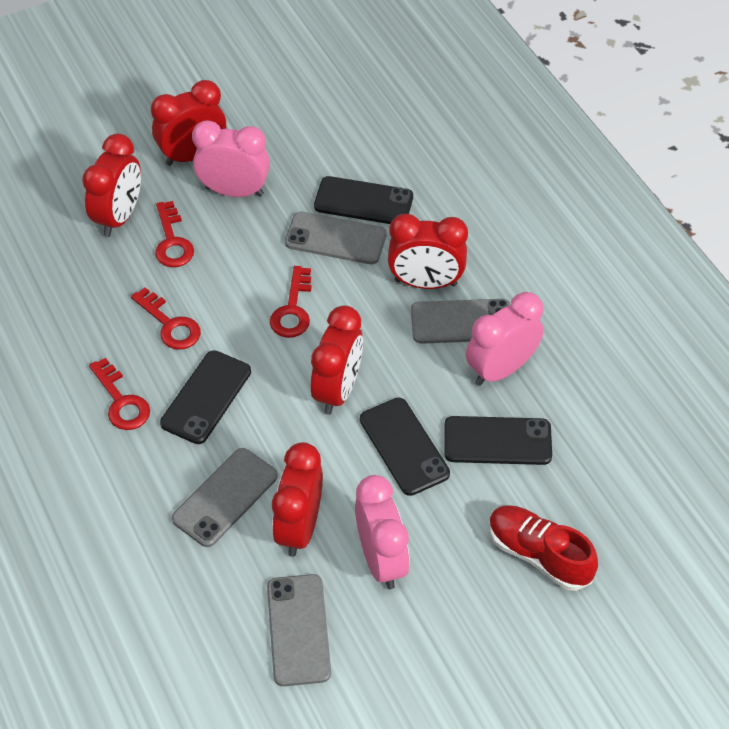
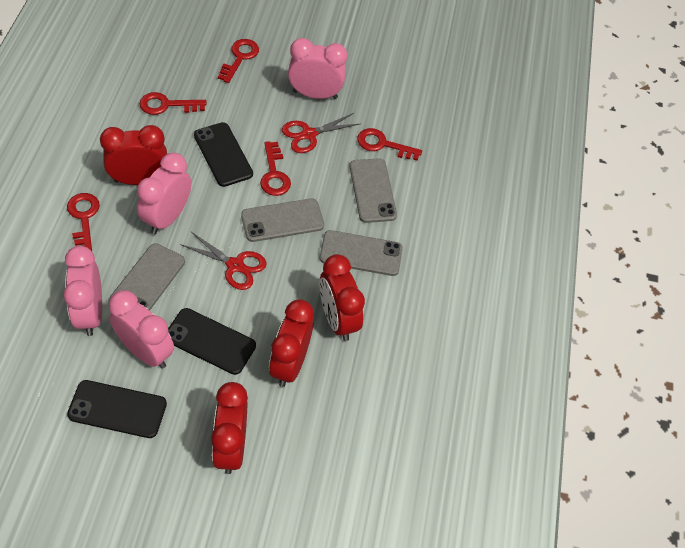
black phone: 4 -> 3
pink clock: 3 -> 4
red clock: 5 -> 4
red key: 4 -> 5
red scissors: 0 -> 2
red shoe: 1 -> 0

